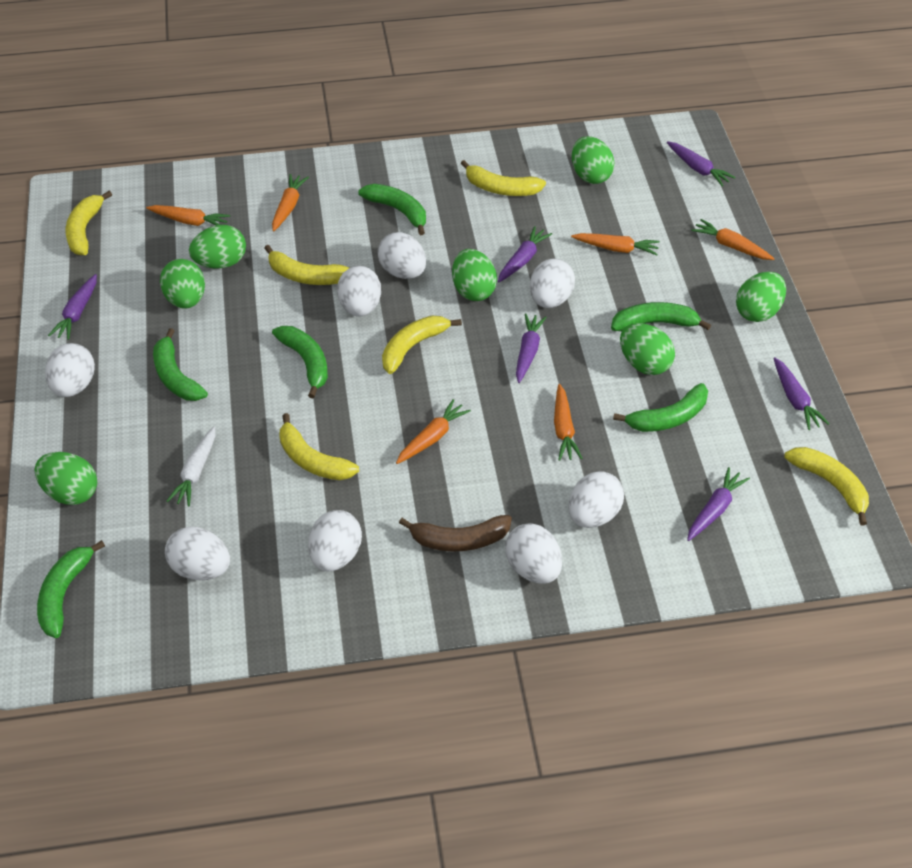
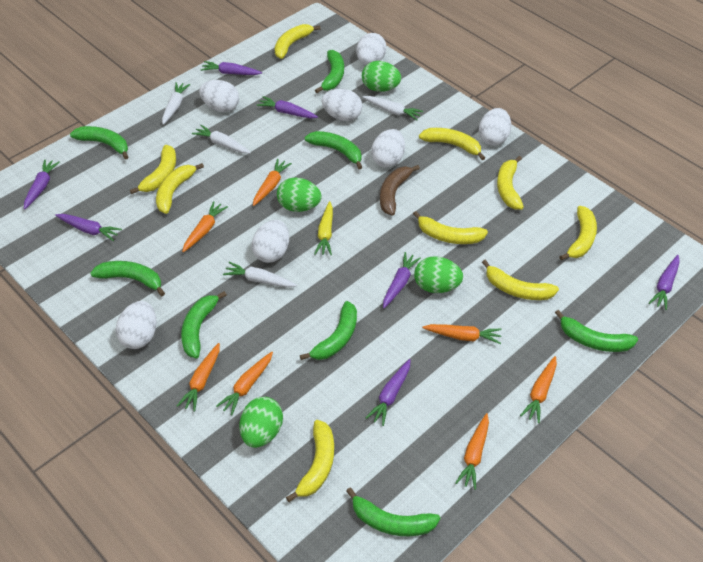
green banana: 6 -> 8
green egg: 7 -> 4
orange carrot: 6 -> 7
purple carrot: 6 -> 7
white carrot: 1 -> 4
white egg: 8 -> 7
yellow banana: 6 -> 9
yellow carrot: 0 -> 1

